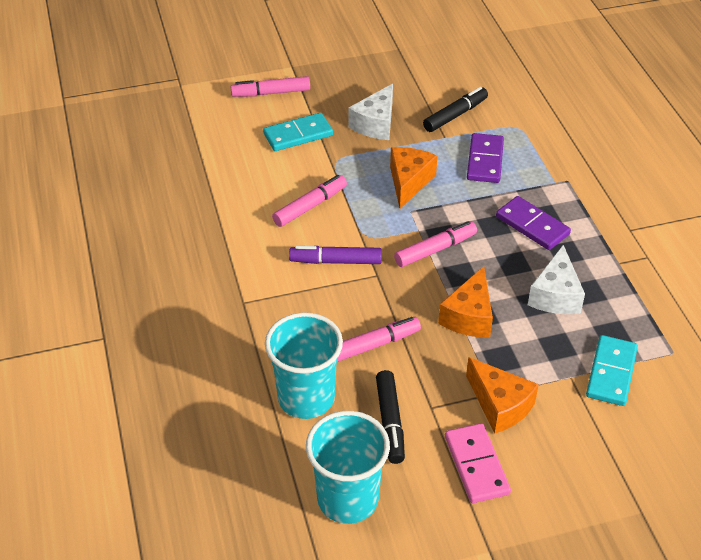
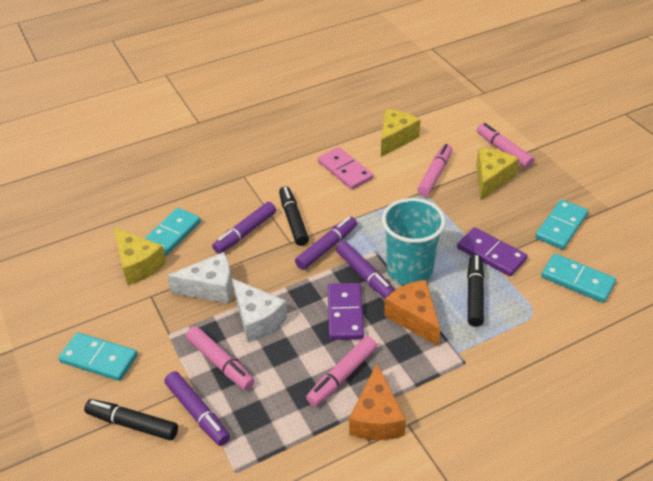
black marker: 2 -> 3
orange cheese: 3 -> 2
purple marker: 1 -> 4
turquoise cup: 2 -> 1
turquoise domino: 2 -> 4
yellow cheese: 0 -> 3

